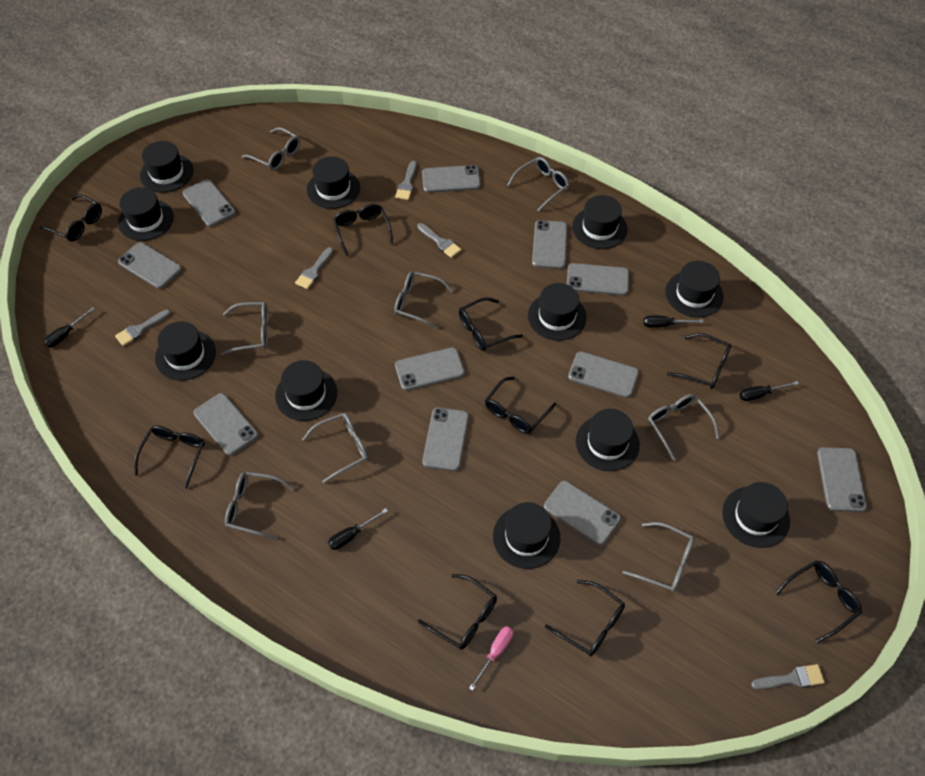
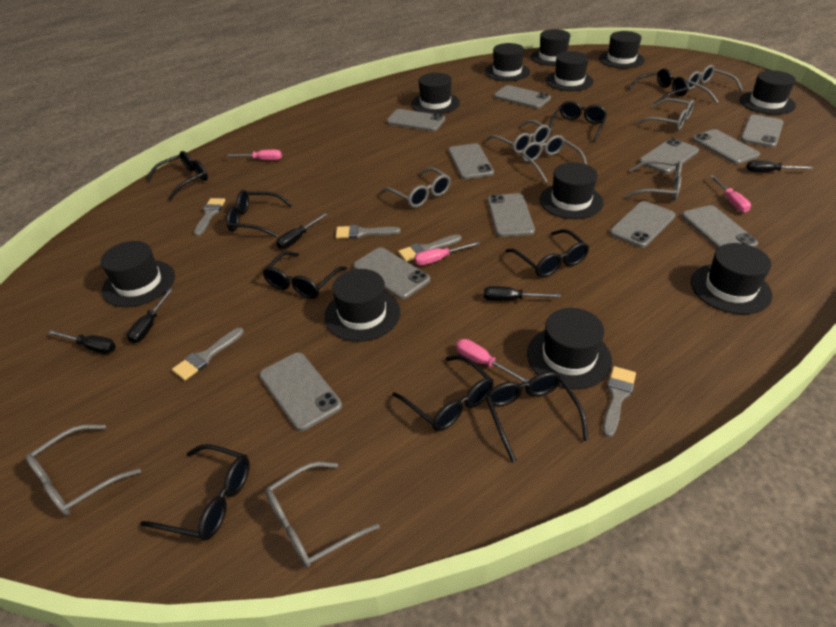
black screwdriver: 4 -> 5
pink screwdriver: 1 -> 4

